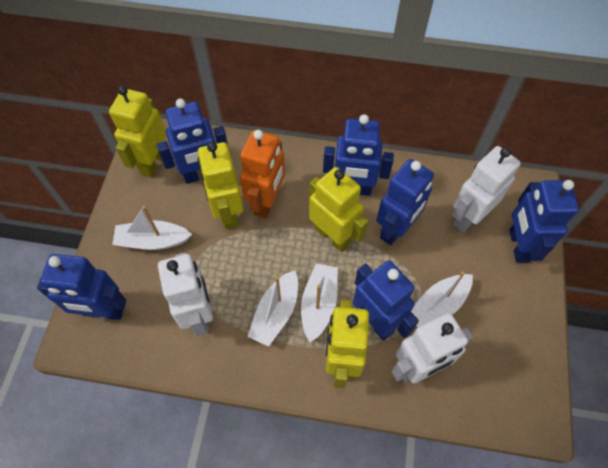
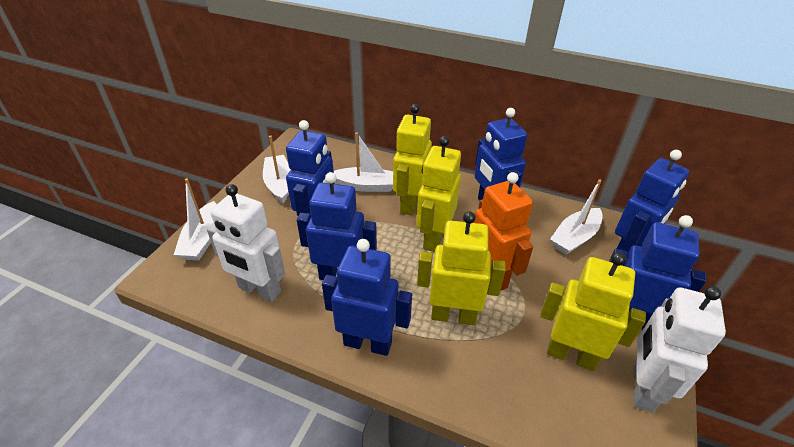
white robot: 3 -> 2

